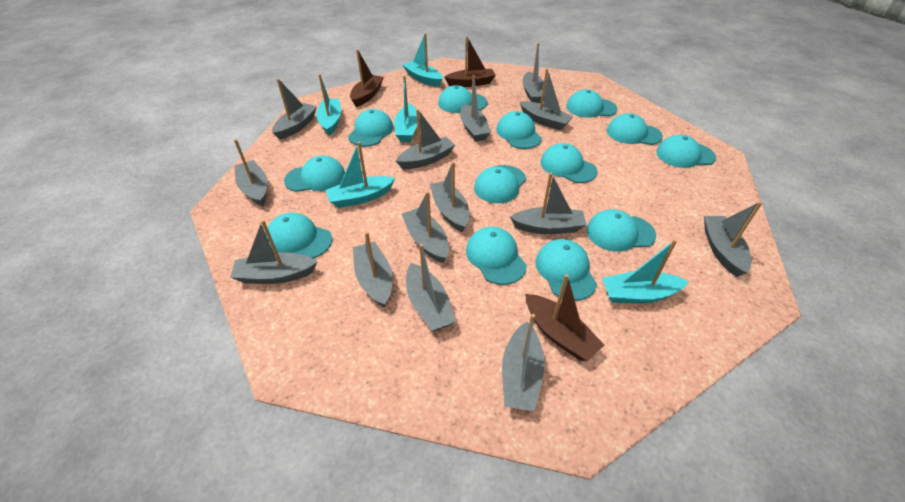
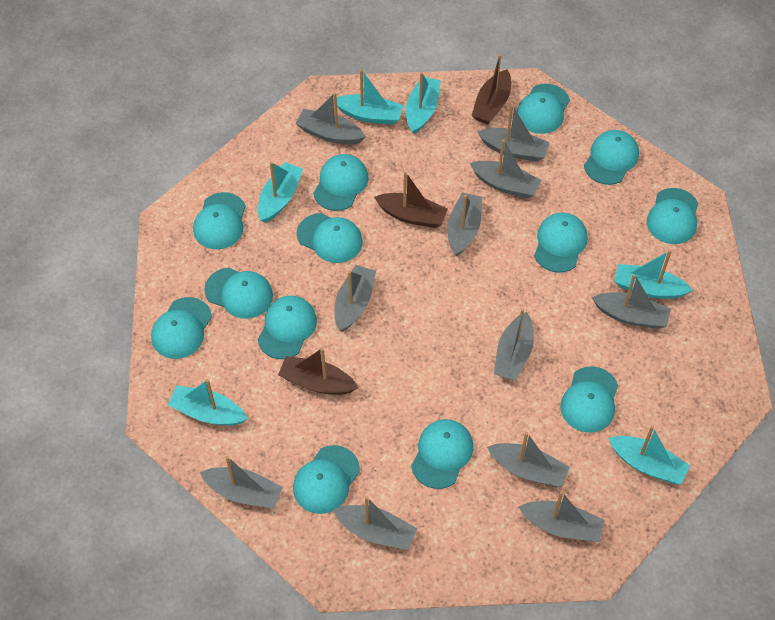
grey boat: 14 -> 11
turquoise boat: 5 -> 6

